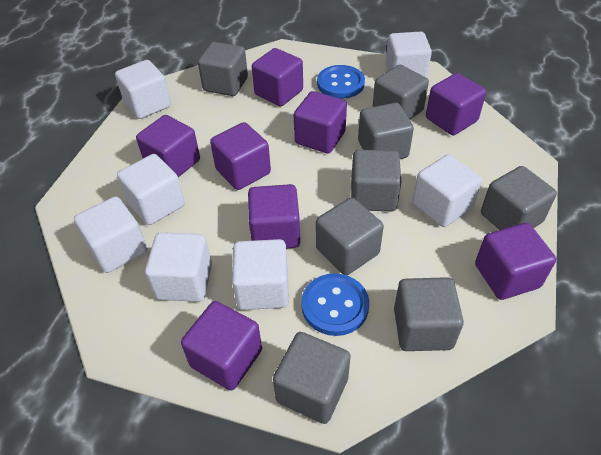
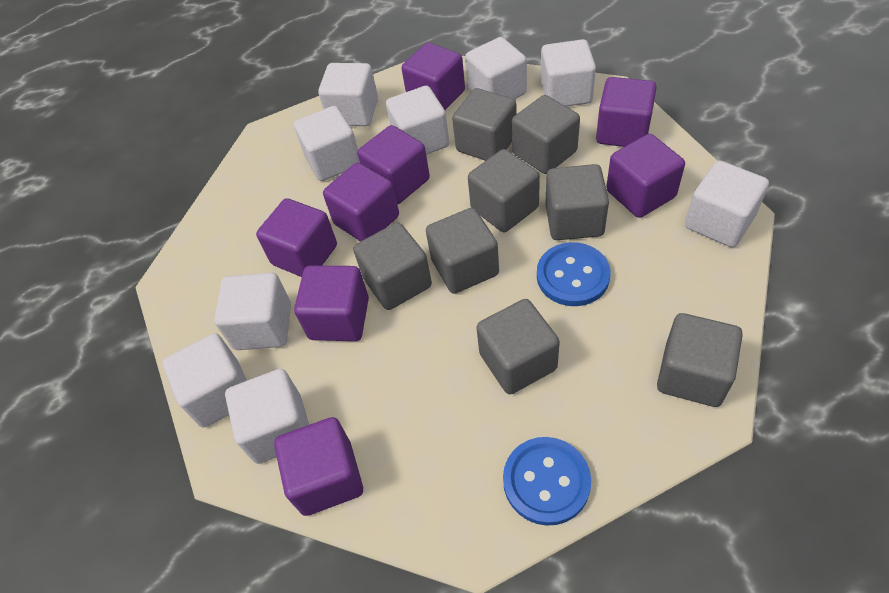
white cube: 7 -> 9

